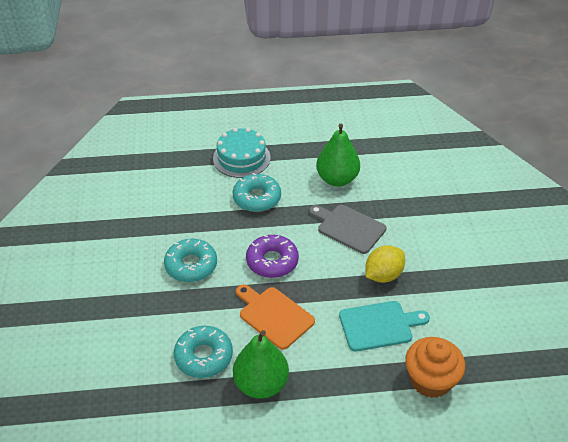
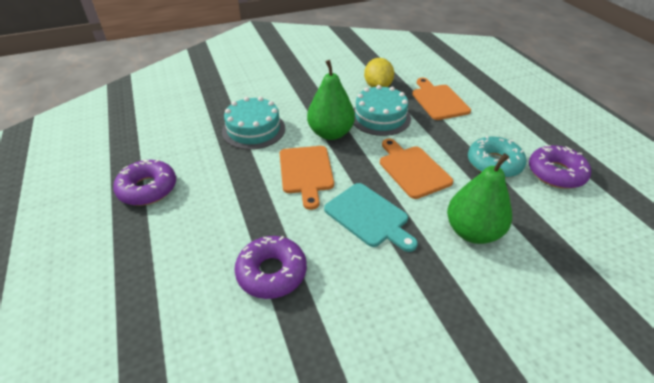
grey cutting board: 1 -> 0
orange cupcake: 1 -> 0
orange cutting board: 1 -> 3
purple donut: 1 -> 3
turquoise cake: 1 -> 2
turquoise donut: 3 -> 1

